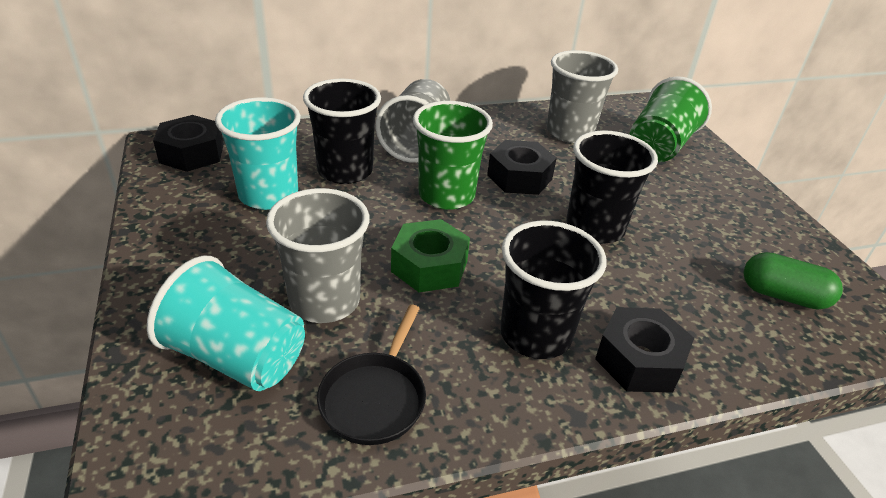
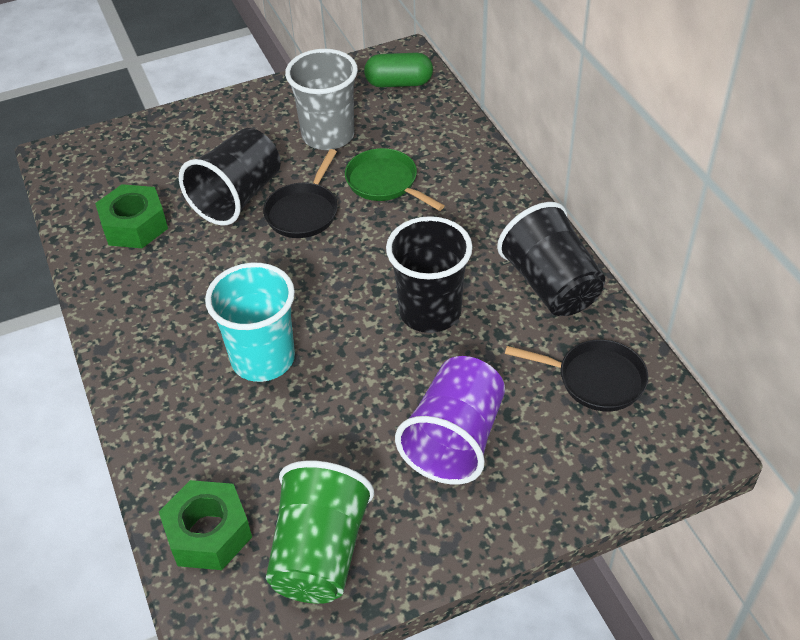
black nut: 3 -> 0
black pan: 1 -> 2
green cup: 2 -> 1
green nut: 1 -> 2
green pan: 0 -> 1
grey cup: 3 -> 1
purple cup: 0 -> 1
turquoise cup: 2 -> 1

